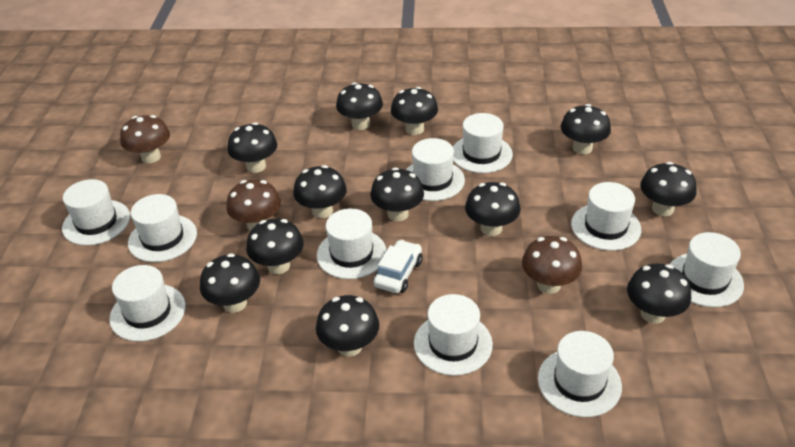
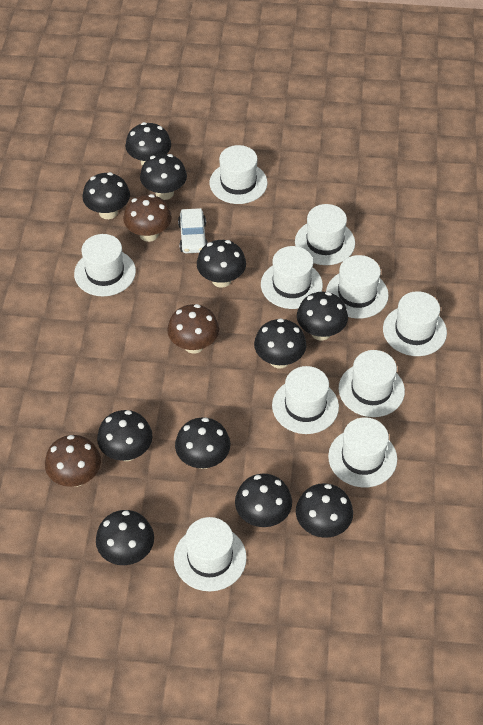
black mushroom: 12 -> 11

